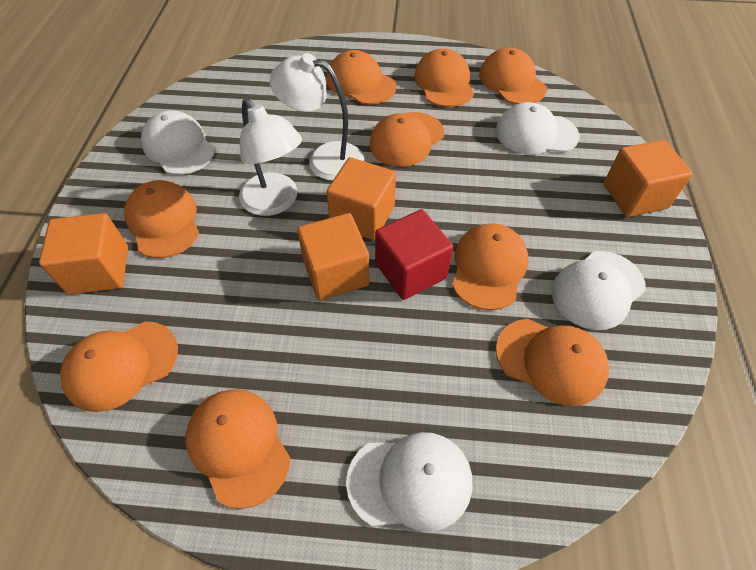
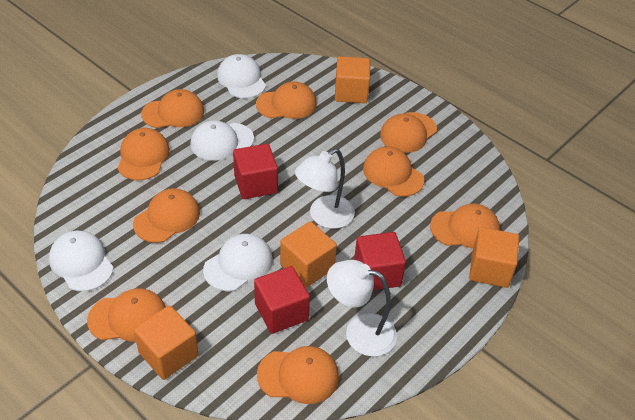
red cube: 1 -> 3

